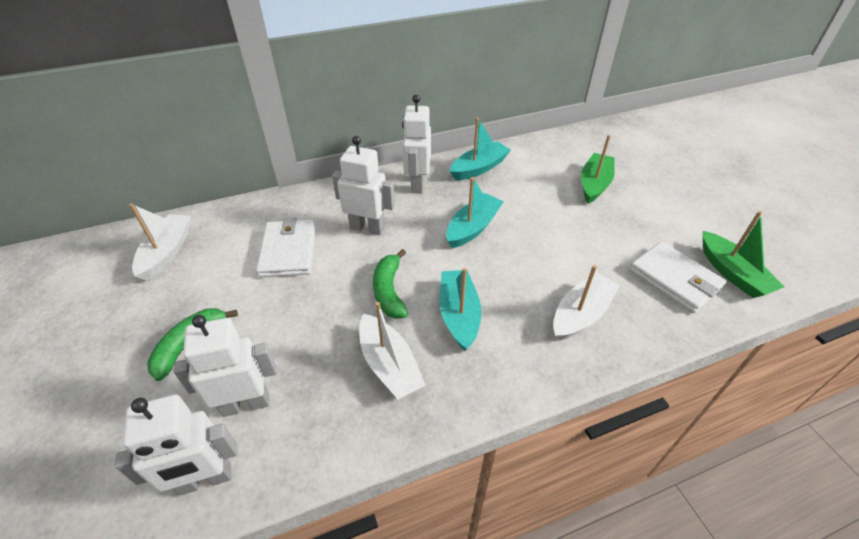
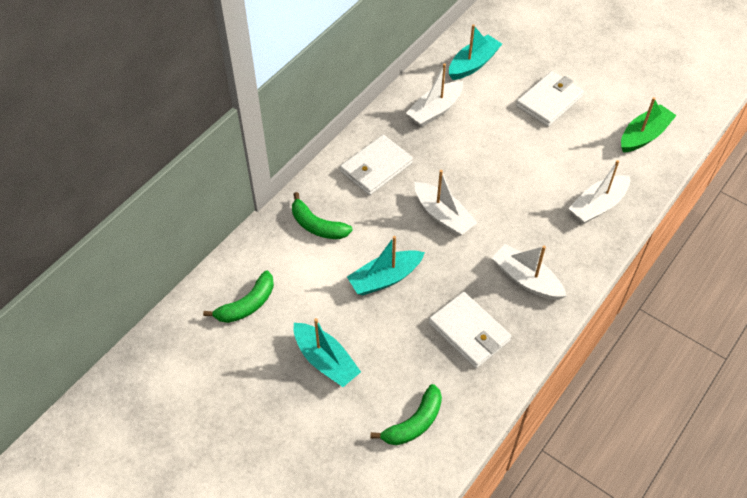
green banana: 2 -> 3
green boat: 2 -> 1
white boat: 3 -> 4
white robot: 4 -> 0
white wallet: 2 -> 3

